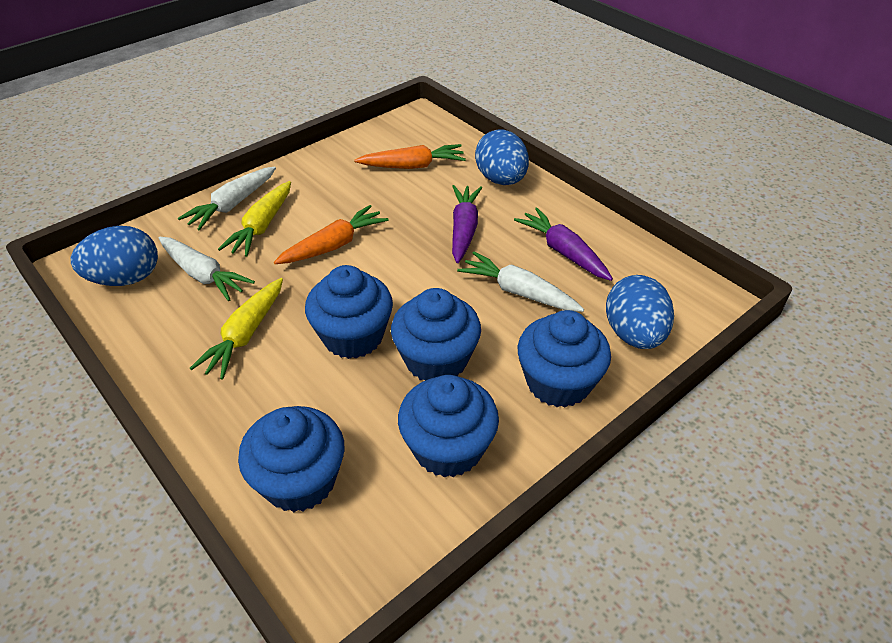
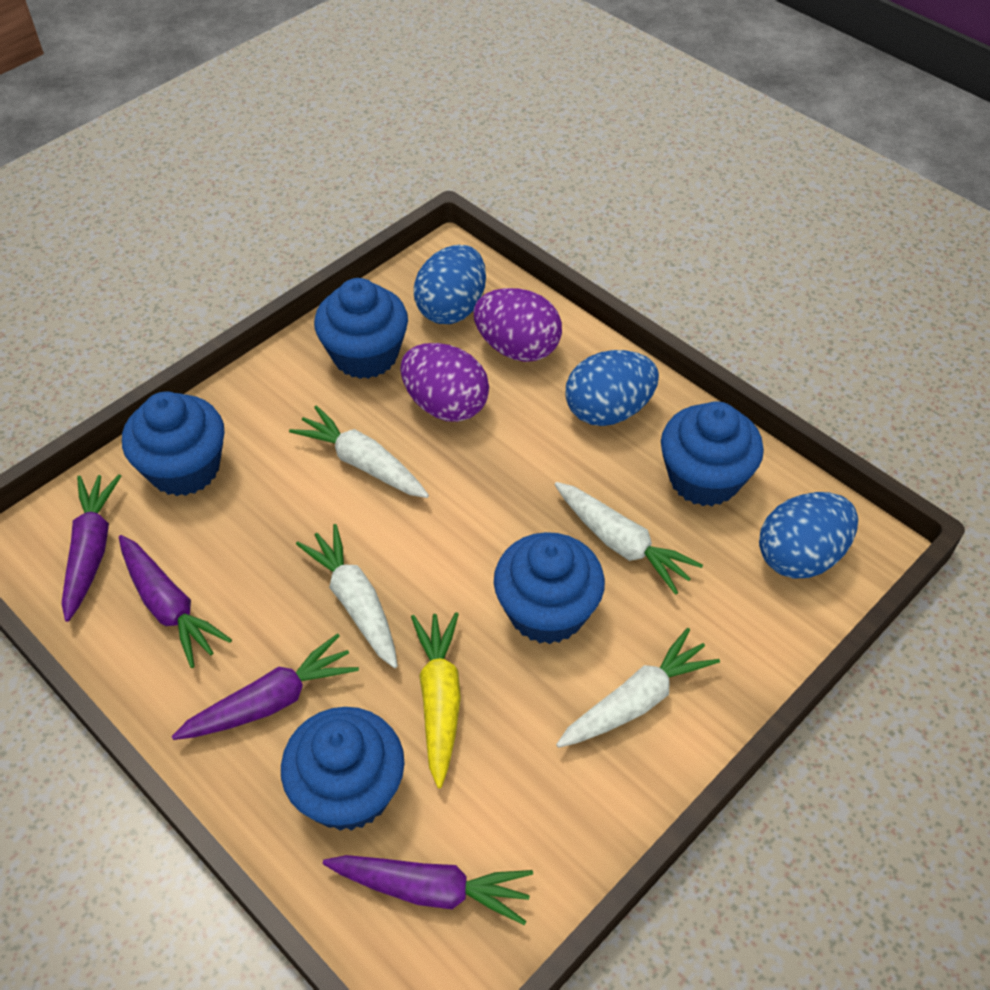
orange carrot: 2 -> 0
purple carrot: 2 -> 4
purple egg: 0 -> 2
white carrot: 3 -> 4
yellow carrot: 2 -> 1

